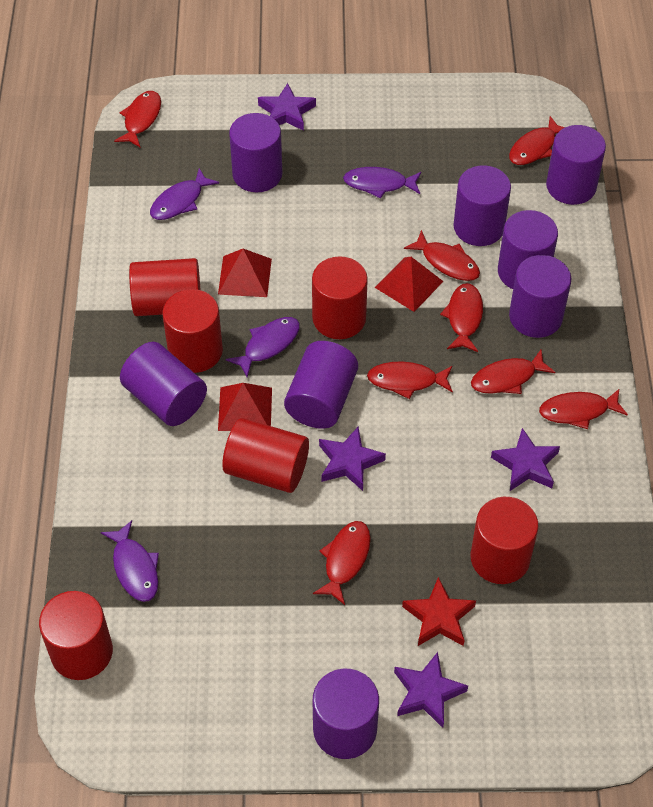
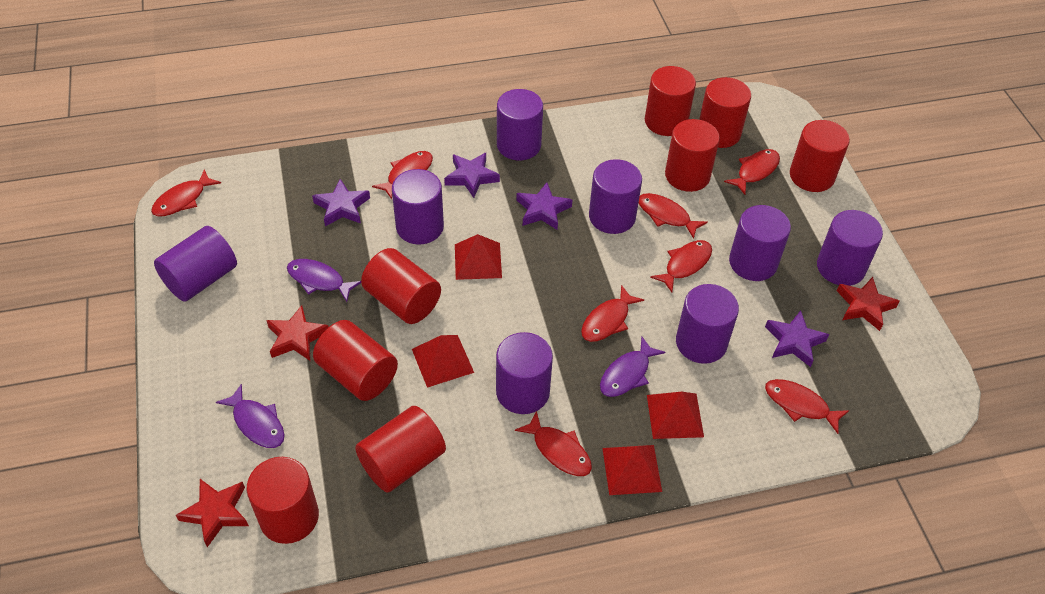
purple fish: 4 -> 3
red cylinder: 6 -> 8
red pyramid: 3 -> 4
red star: 1 -> 3

